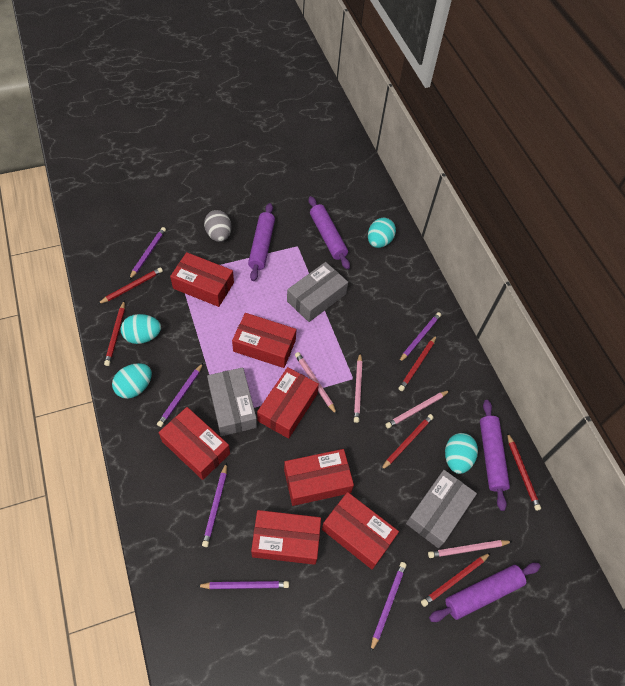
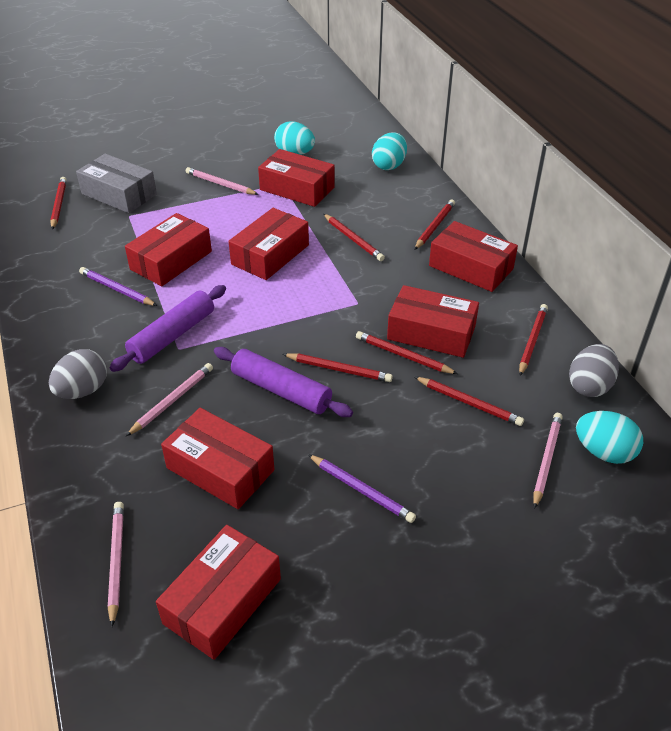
grey box: 3 -> 1
grey egg: 1 -> 2
purple pencil: 6 -> 2
purple rolling pin: 4 -> 2
red pencil: 6 -> 7
turquoise egg: 4 -> 3

